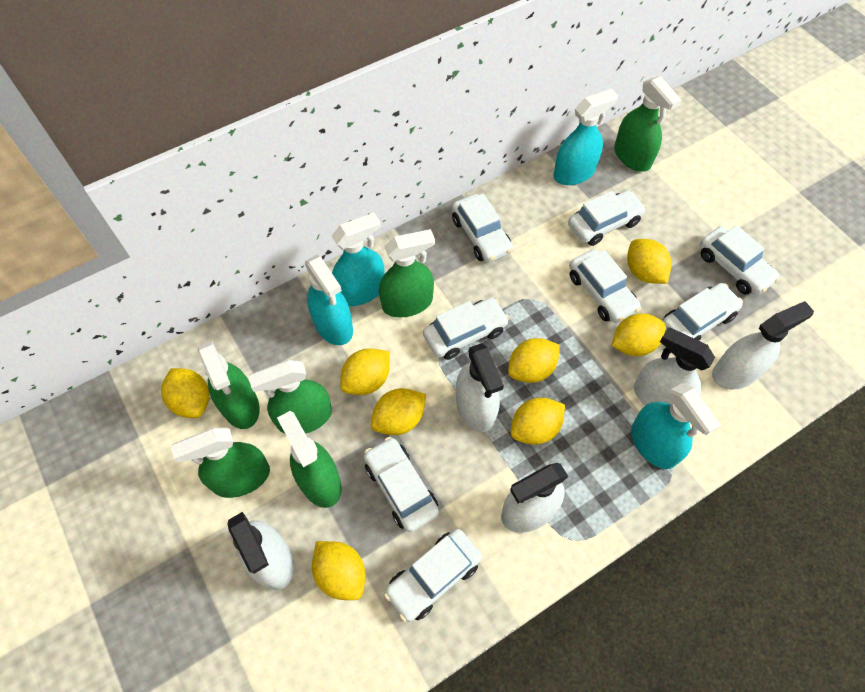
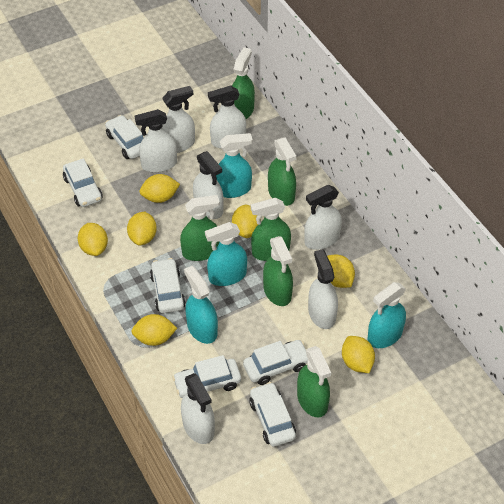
white car: 8 -> 6
white spray bottle: 5 -> 7
yellow lemon: 8 -> 7

